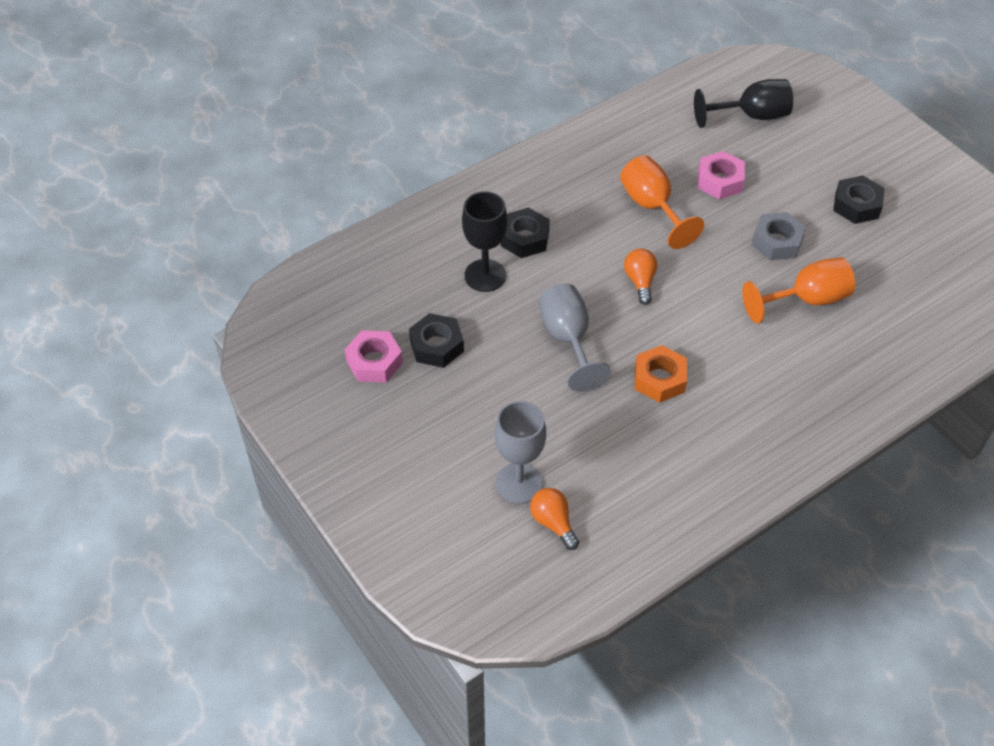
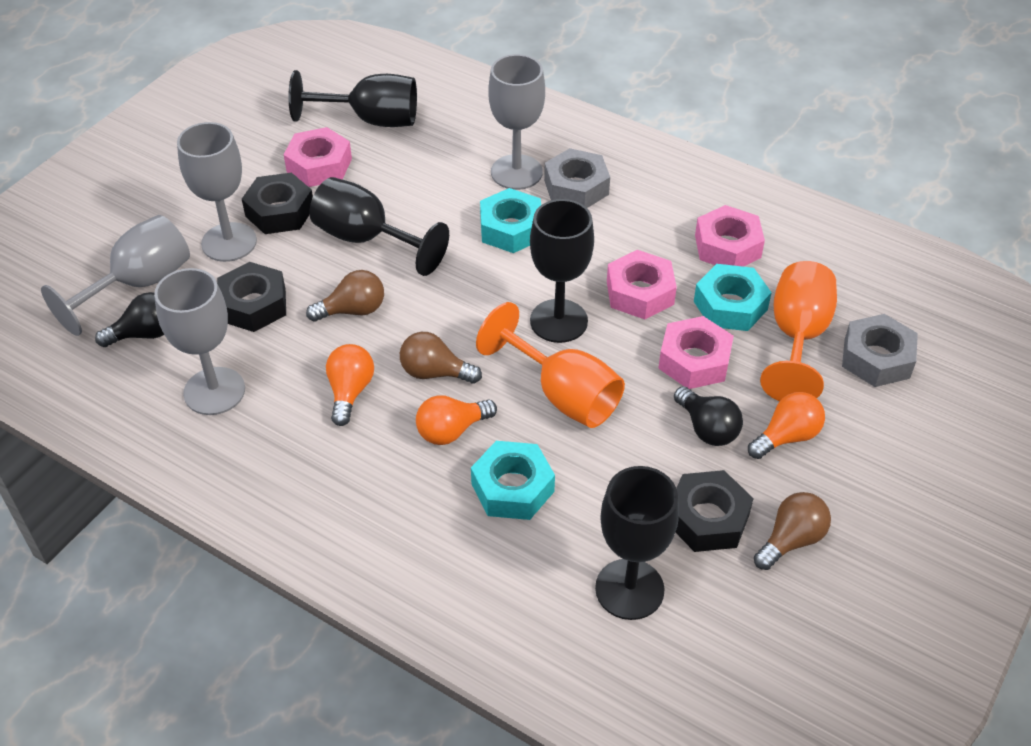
black goblet: 2 -> 4
black light bulb: 0 -> 2
brown light bulb: 0 -> 3
grey goblet: 2 -> 4
grey nut: 1 -> 2
orange light bulb: 2 -> 3
orange nut: 1 -> 0
pink nut: 2 -> 4
turquoise nut: 0 -> 3

